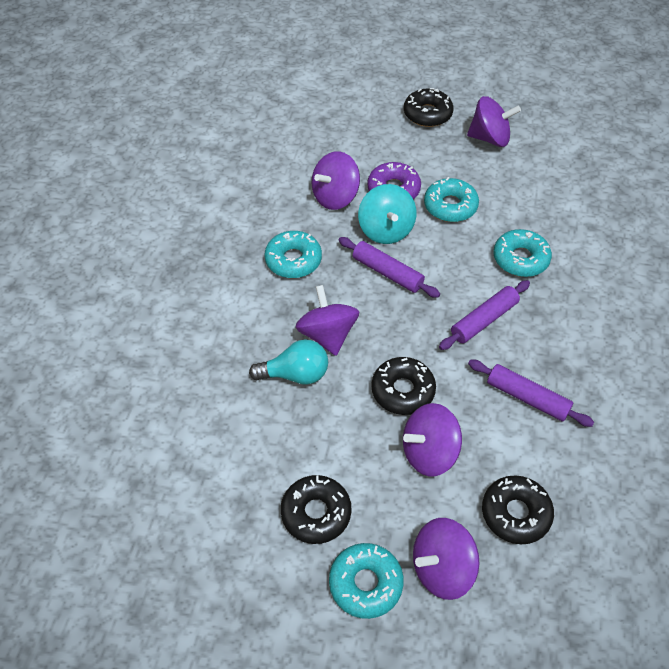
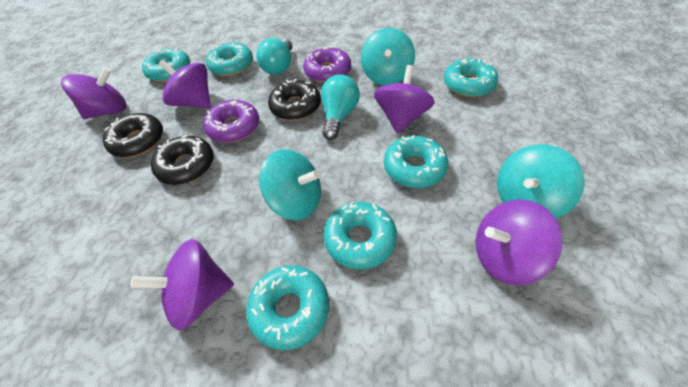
black donut: 4 -> 3
purple donut: 1 -> 2
purple rolling pin: 3 -> 0
turquoise donut: 4 -> 6
turquoise light bulb: 1 -> 2
turquoise spinning top: 1 -> 3

